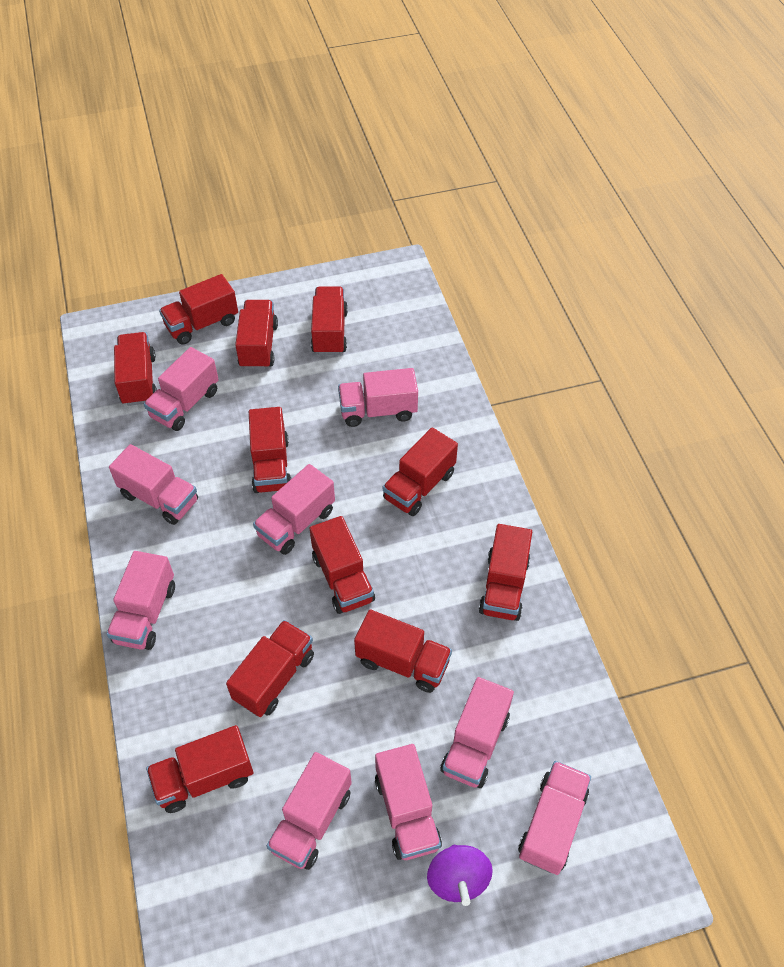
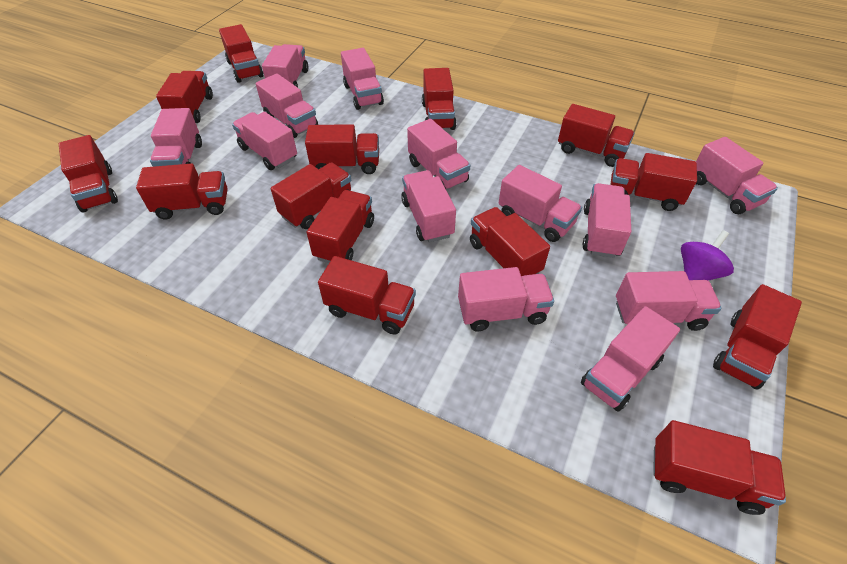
pink truck: 9 -> 13
red truck: 11 -> 14

